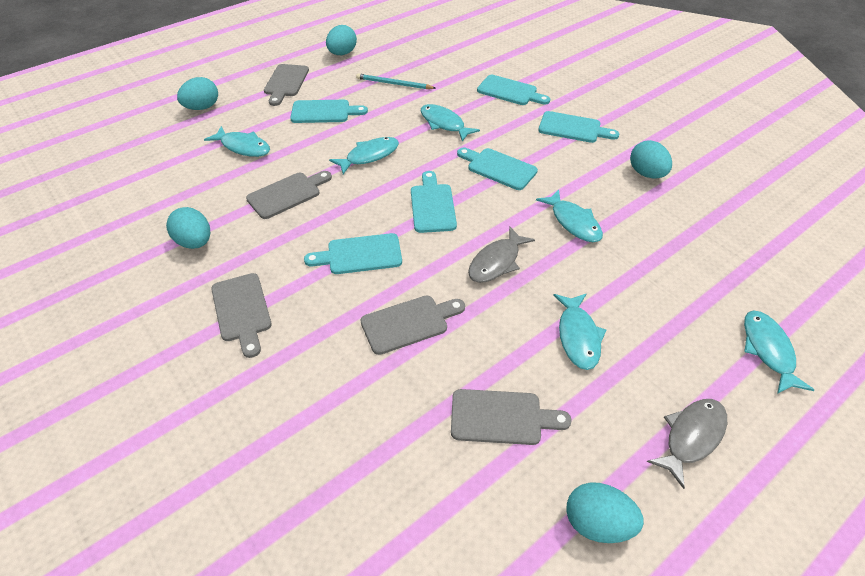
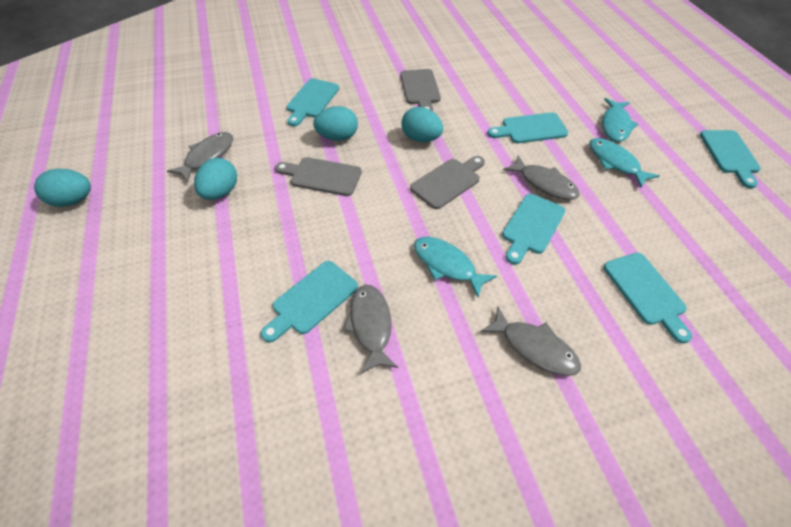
grey cutting board: 5 -> 3
grey fish: 2 -> 4
turquoise egg: 5 -> 4
turquoise fish: 6 -> 3
turquoise pencil: 1 -> 0

